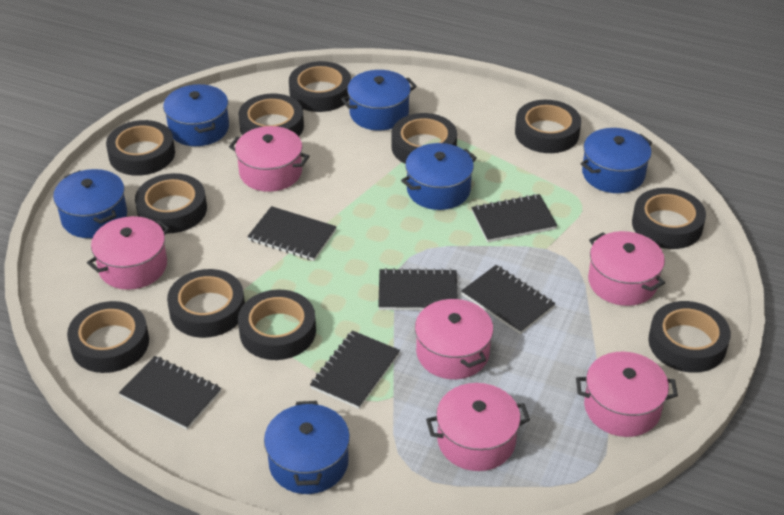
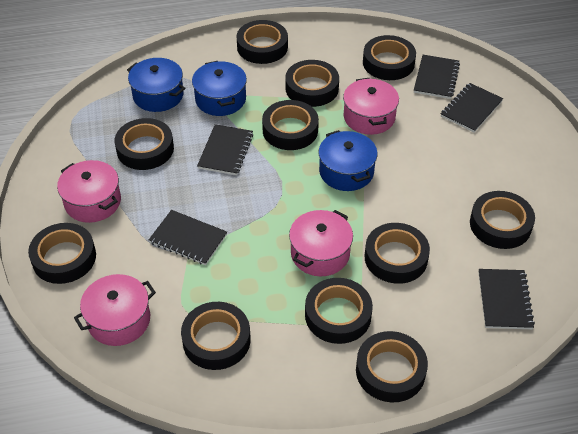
black notebook: 6 -> 5
blue pot: 6 -> 3
pink pot: 6 -> 4

